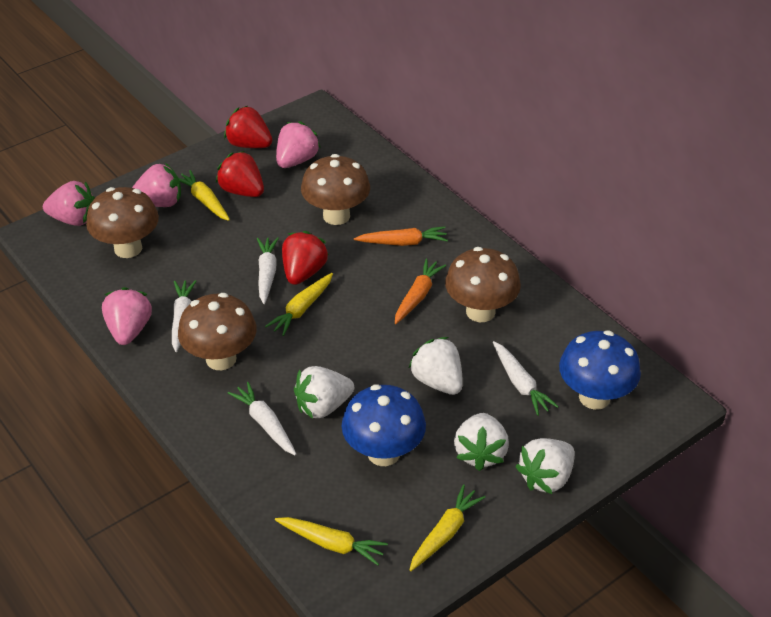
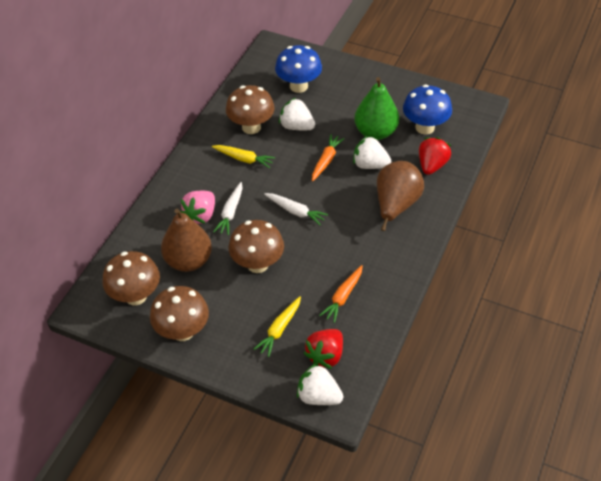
brown pear: 0 -> 2
green pear: 0 -> 1
pink strawberry: 4 -> 1
red strawberry: 3 -> 2
white carrot: 4 -> 2
white strawberry: 4 -> 3
yellow carrot: 4 -> 2

